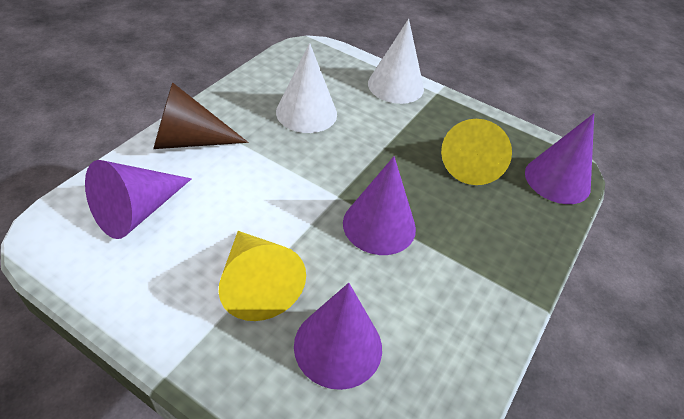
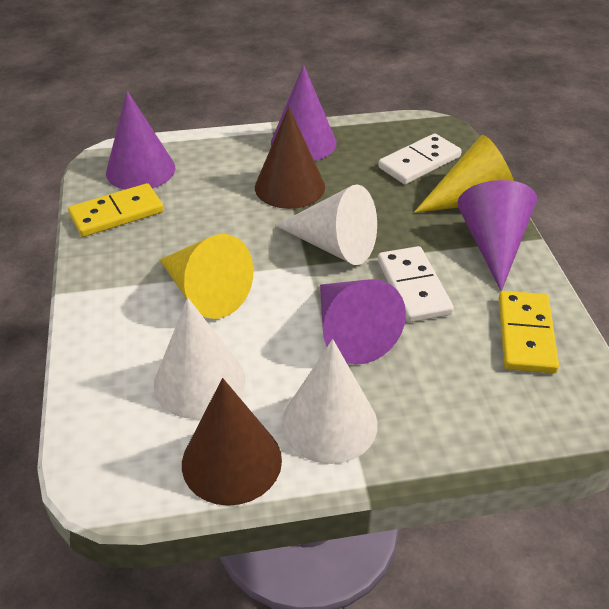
brown cone: 1 -> 2
white cone: 2 -> 3
white domino: 0 -> 2
yellow domino: 0 -> 2

